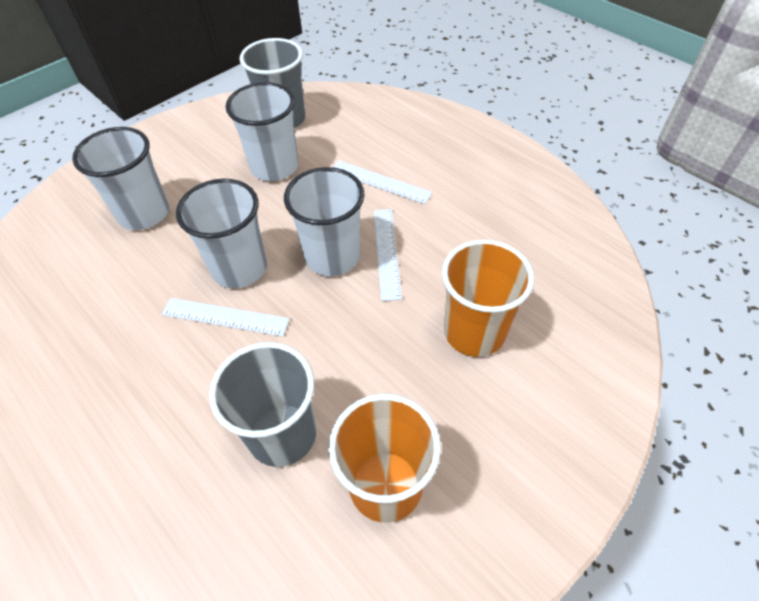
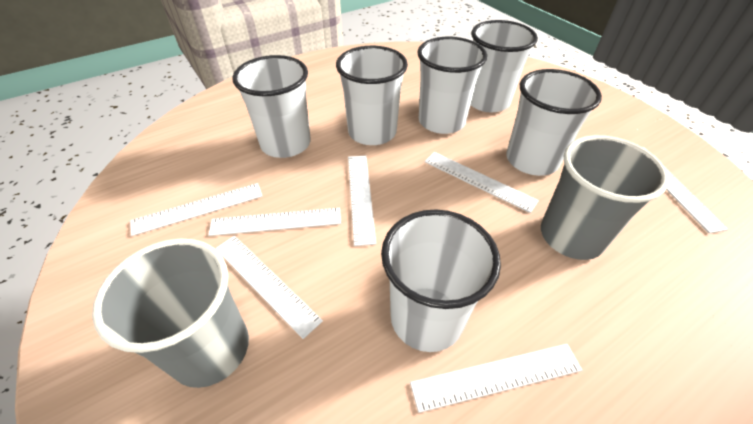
orange cup: 2 -> 0
white cup: 4 -> 6
white ruler: 3 -> 7

